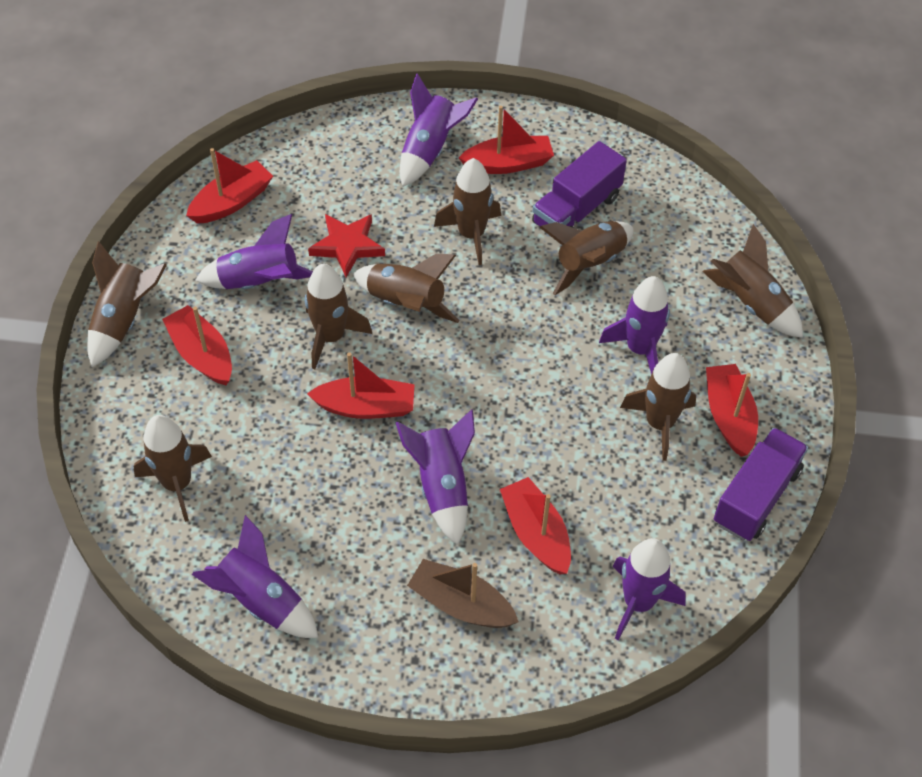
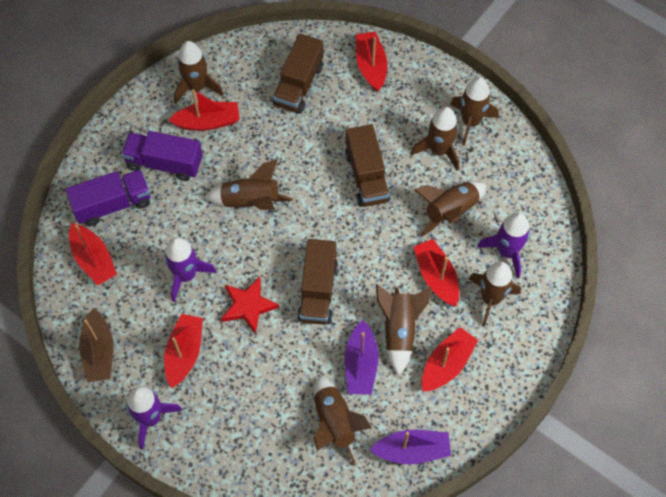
brown truck: 0 -> 3
purple boat: 0 -> 2
purple rocket: 6 -> 3

